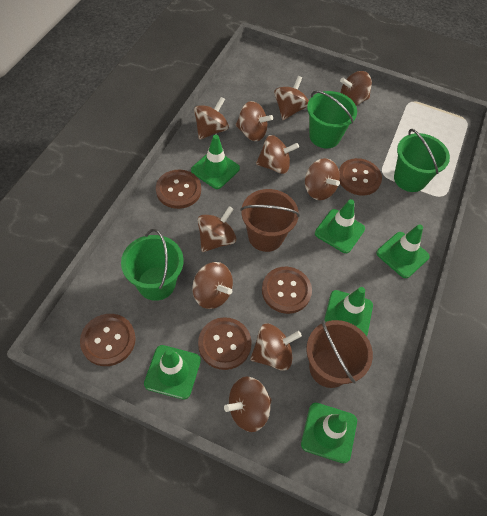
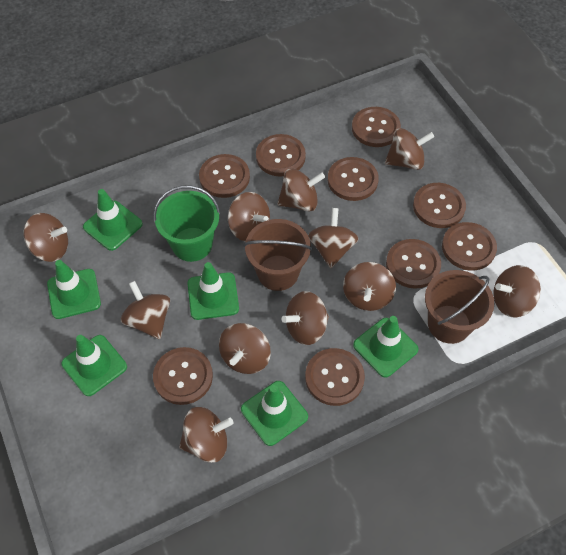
brown button: 5 -> 9
brown spinning top: 10 -> 11
green bucket: 3 -> 1

